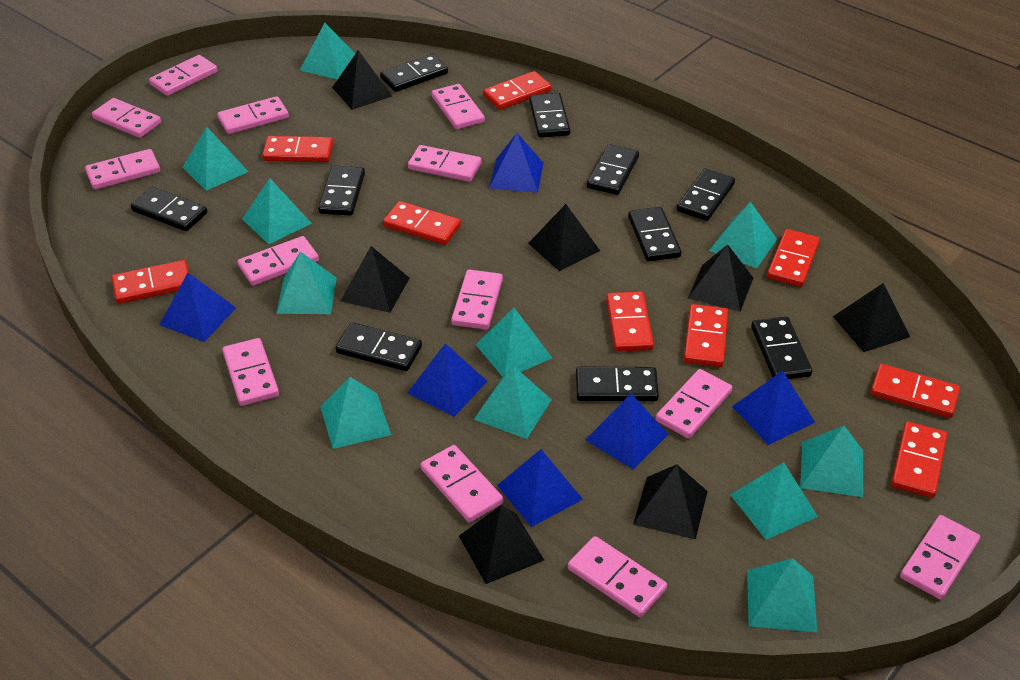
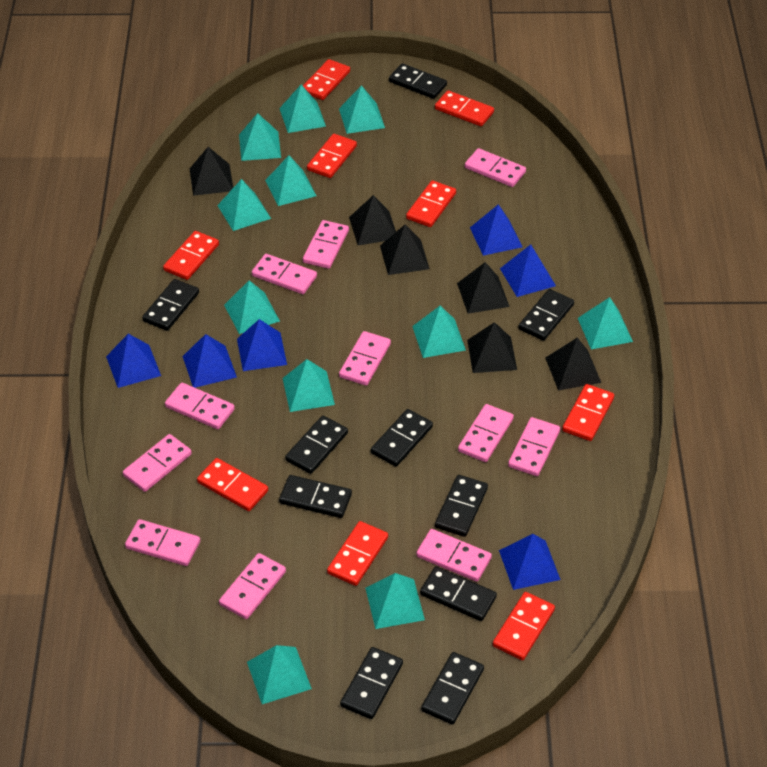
black pyramid: 7 -> 6
pink domino: 13 -> 11

